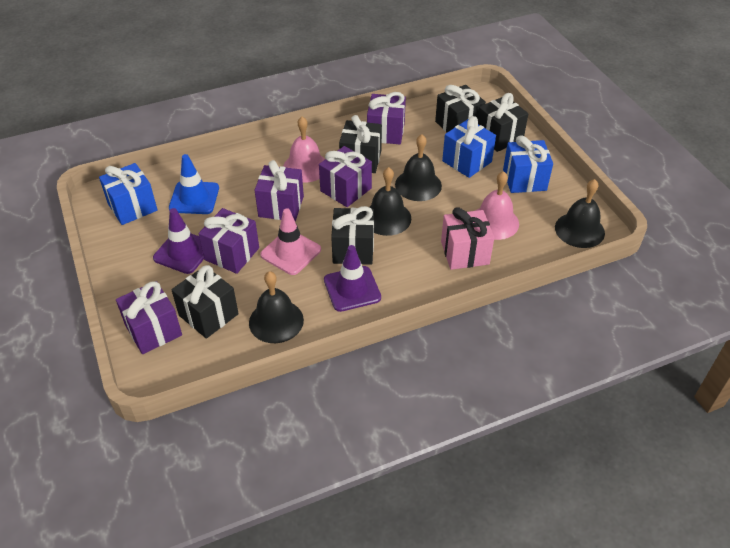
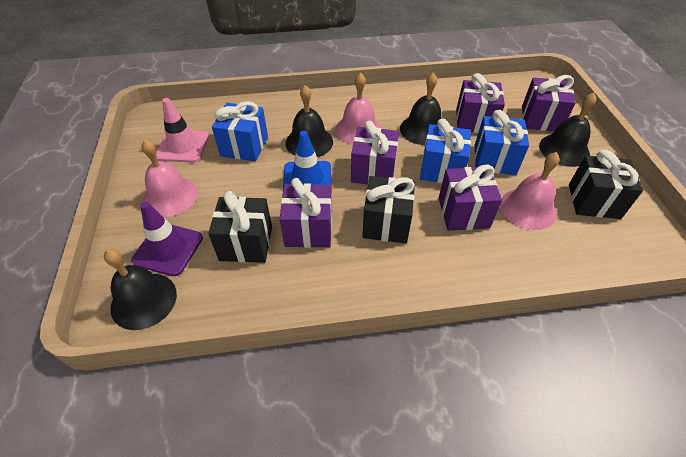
black gift: 5 -> 3
pink bell: 2 -> 3
pink gift: 1 -> 0
purple traffic cone: 2 -> 1

